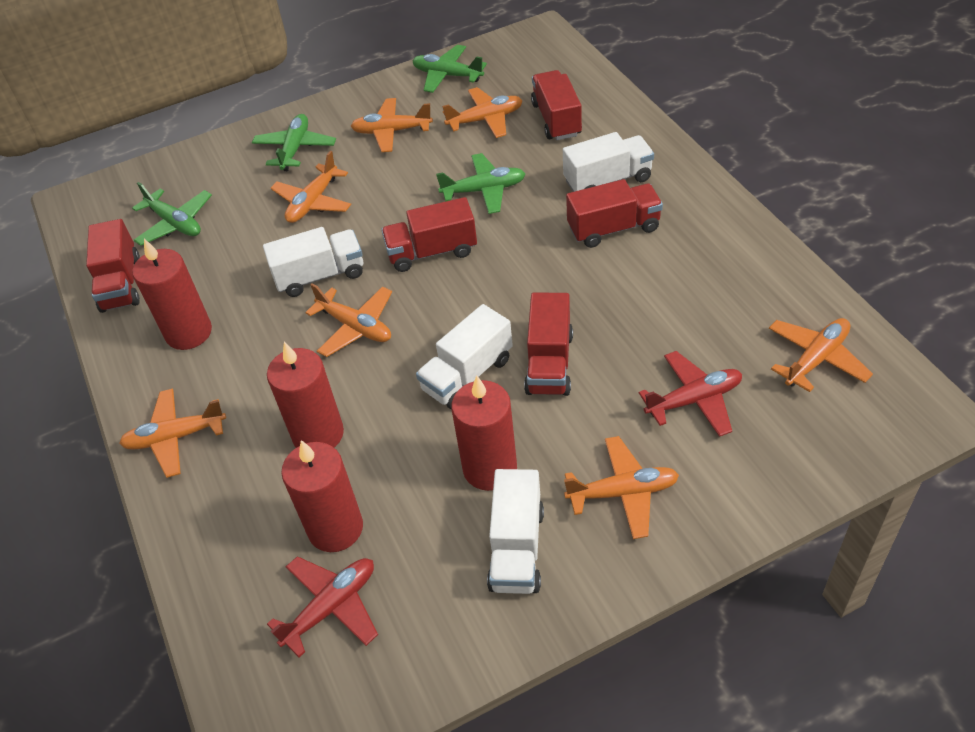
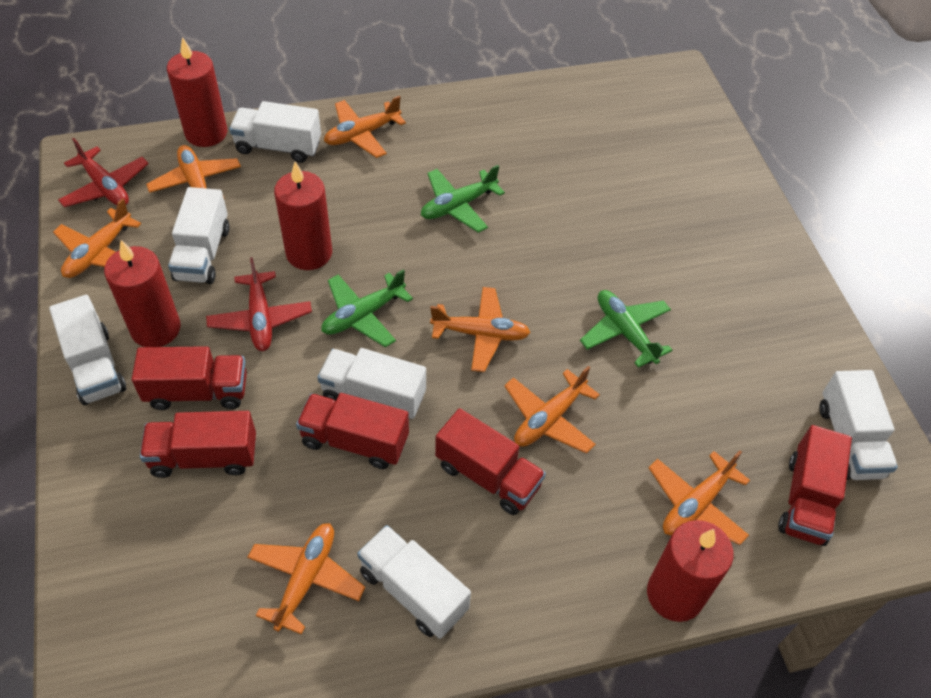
green plane: 4 -> 3
white truck: 4 -> 6

